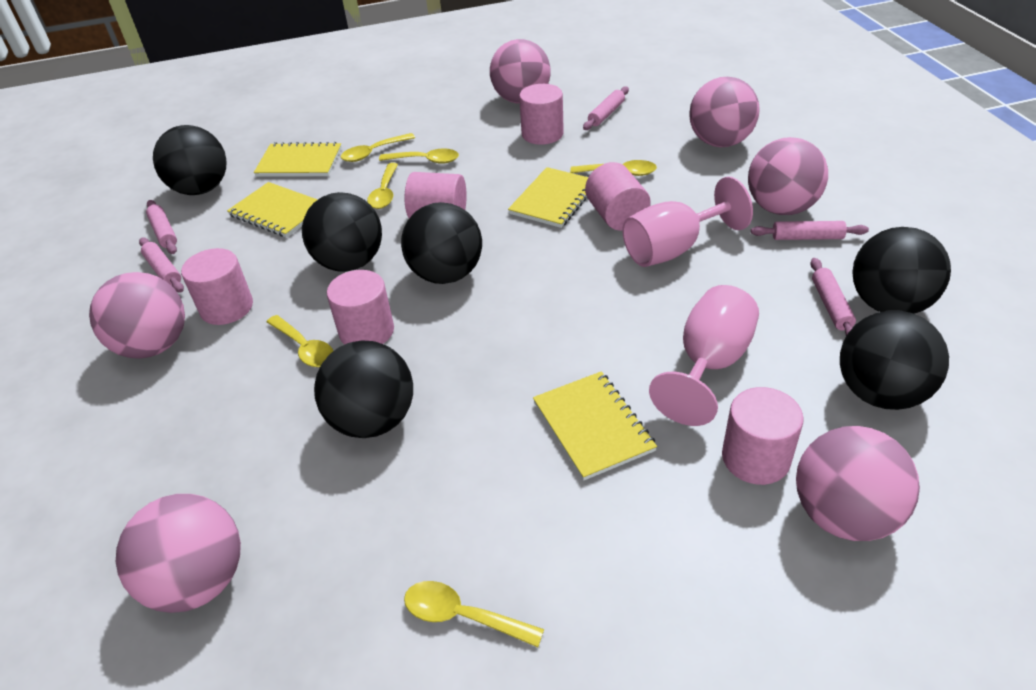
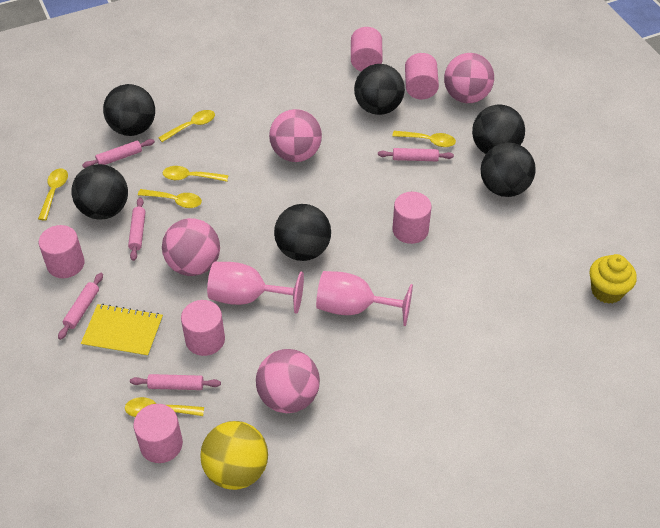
pink ball: 6 -> 4
yellow ball: 0 -> 1
yellow cupcake: 0 -> 1
yellow notebook: 4 -> 1

